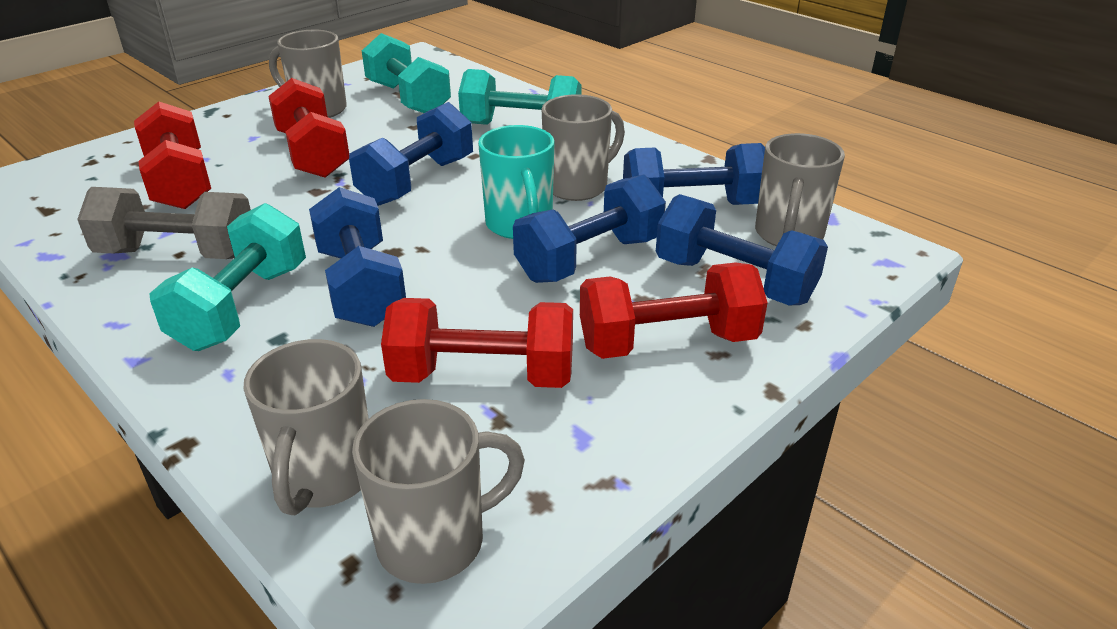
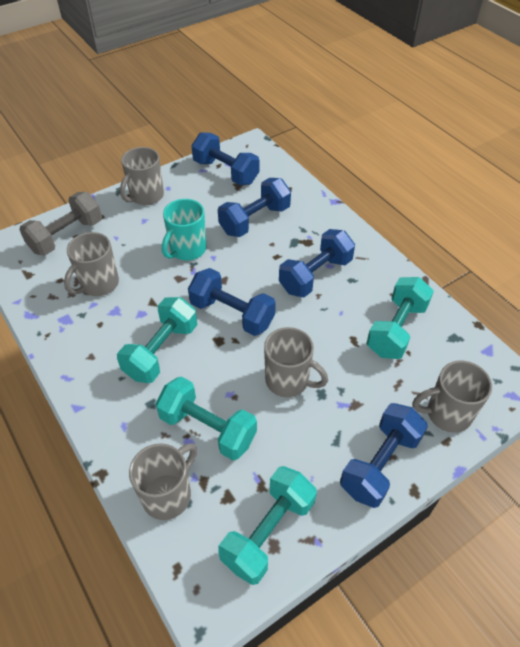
red dumbbell: 4 -> 0
turquoise dumbbell: 3 -> 4

